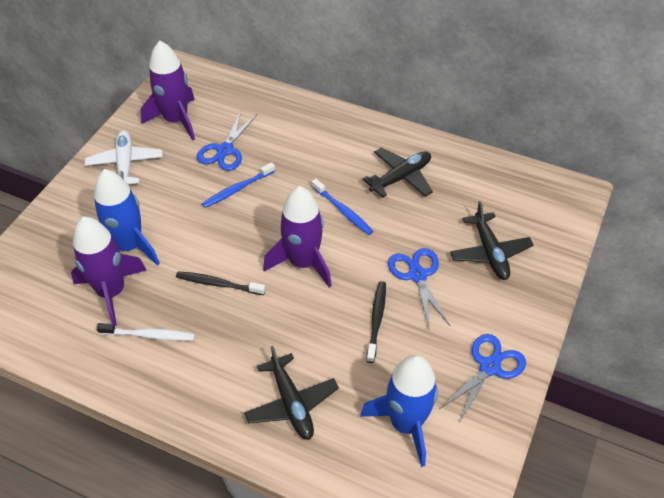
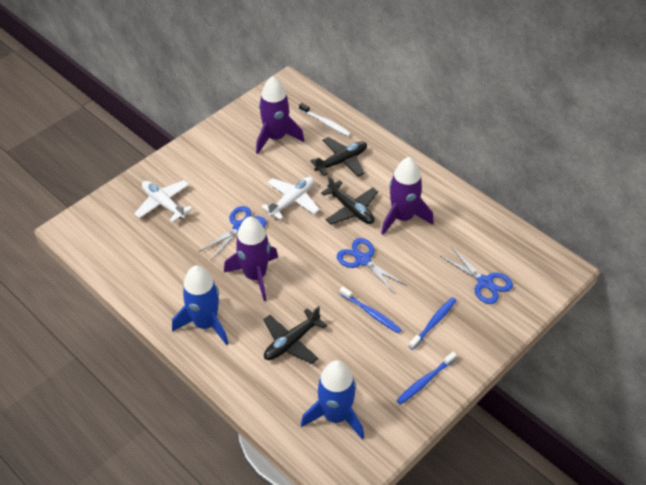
black toothbrush: 2 -> 0
blue toothbrush: 2 -> 3
white plane: 1 -> 2

